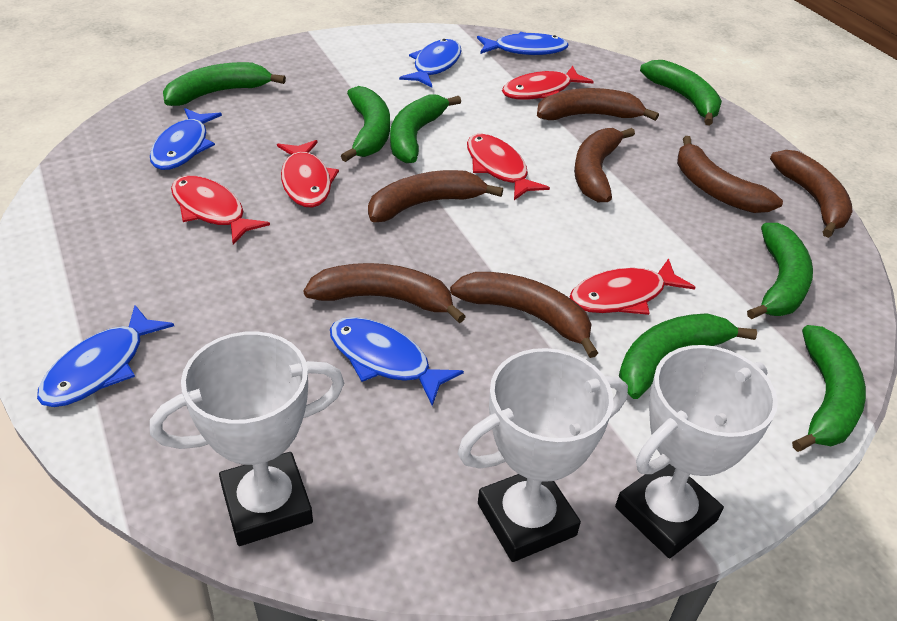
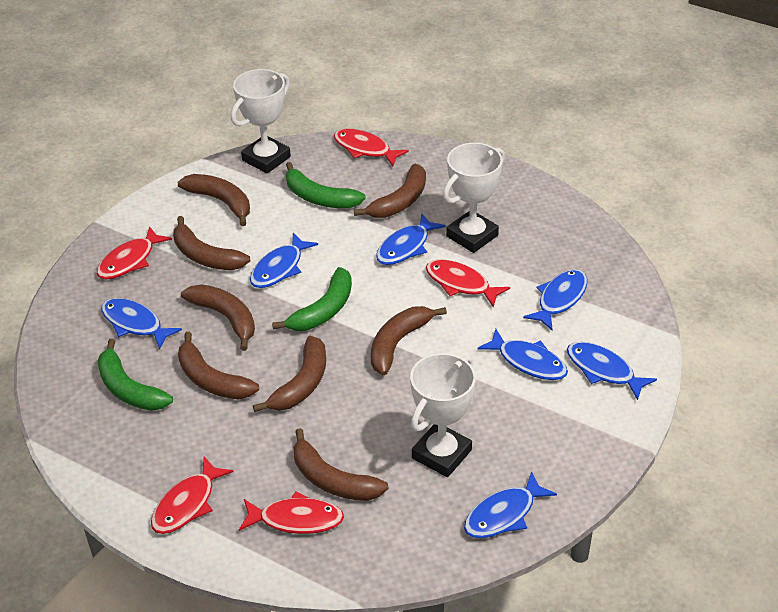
blue fish: 5 -> 7
brown banana: 7 -> 8
green banana: 7 -> 3

